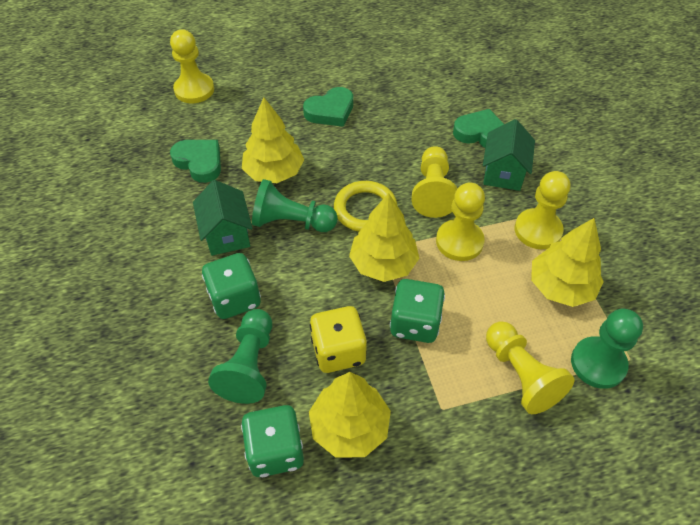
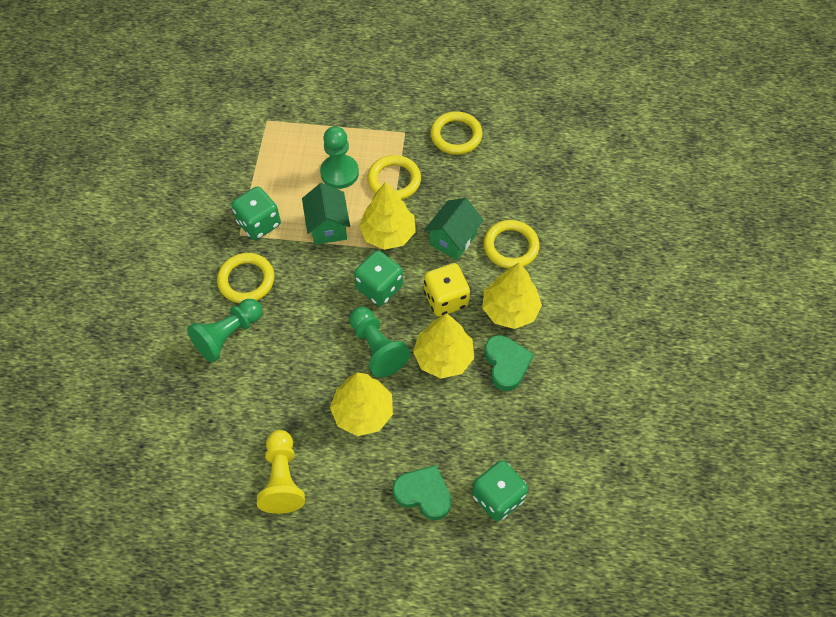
green heart: 3 -> 2
yellow pawn: 5 -> 1
yellow ring: 1 -> 4

